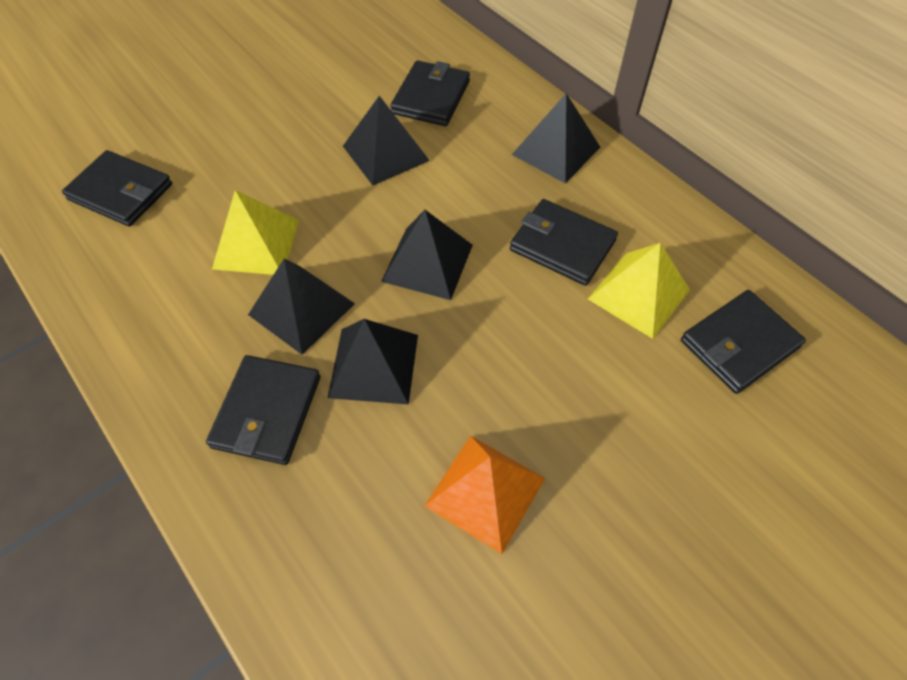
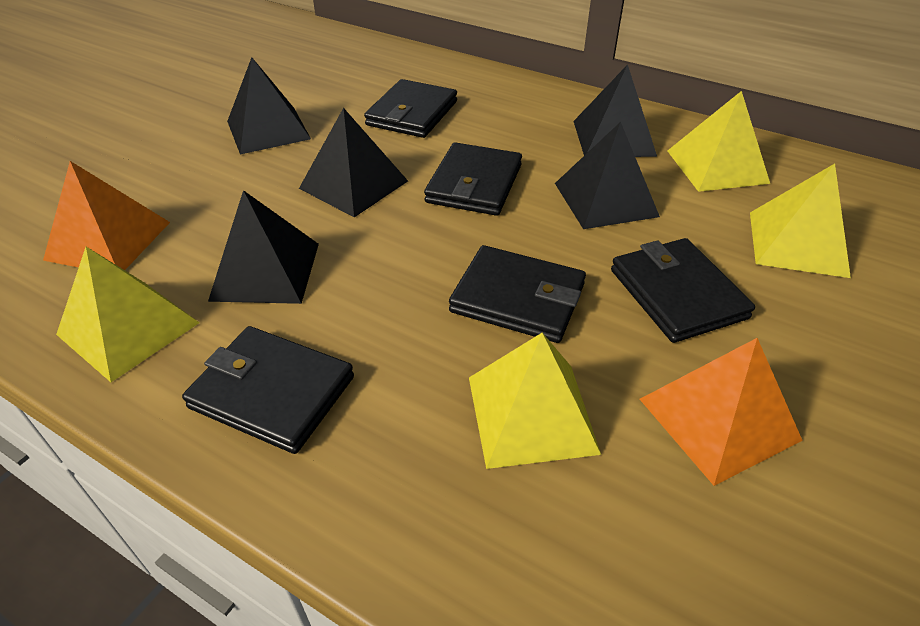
orange pyramid: 1 -> 2
yellow pyramid: 2 -> 4

